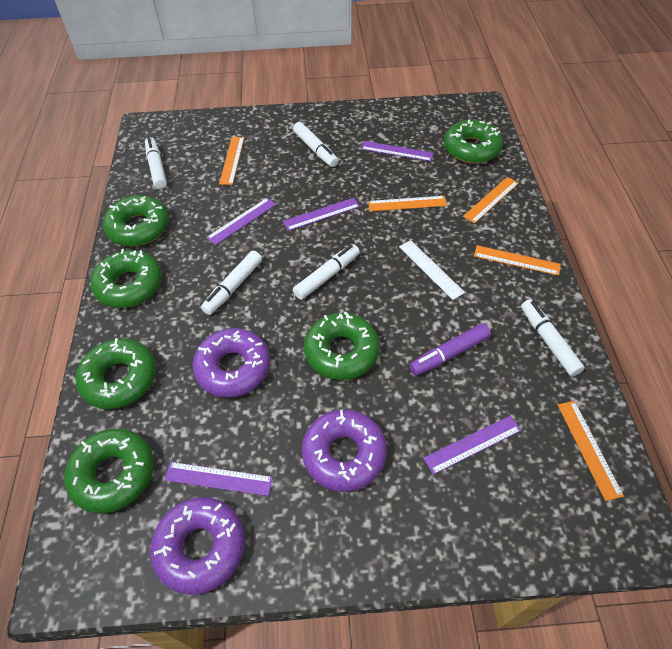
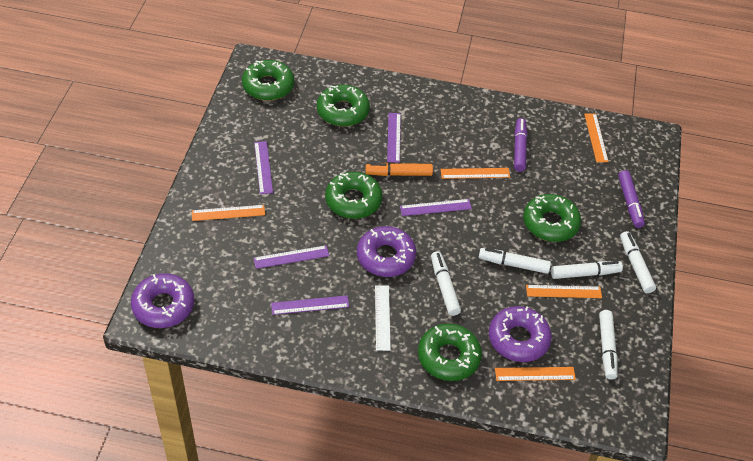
green donut: 6 -> 5
orange marker: 0 -> 1
purple marker: 1 -> 2

